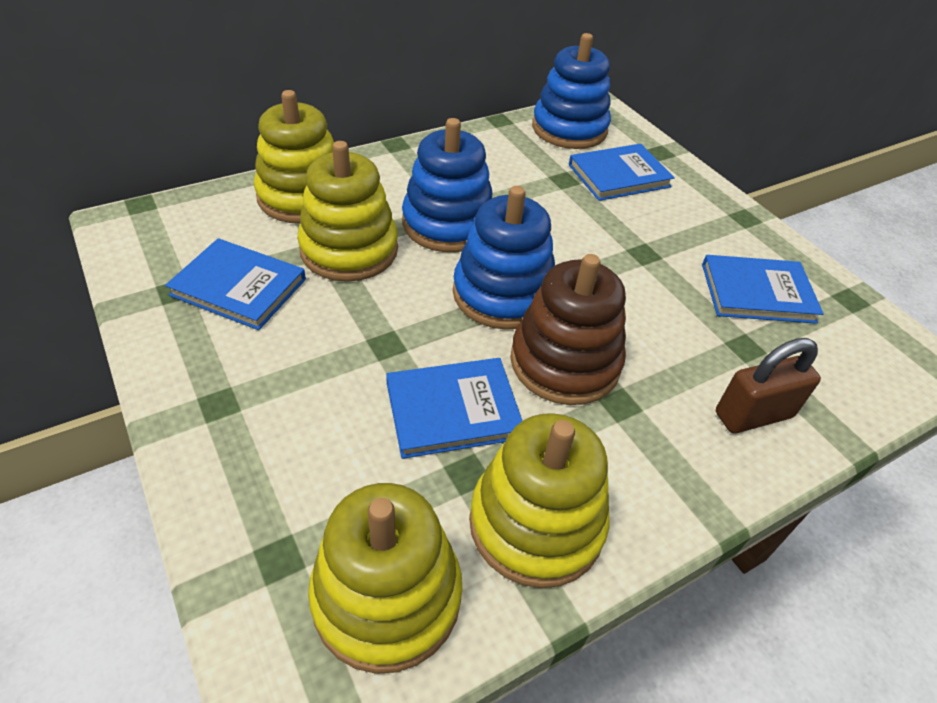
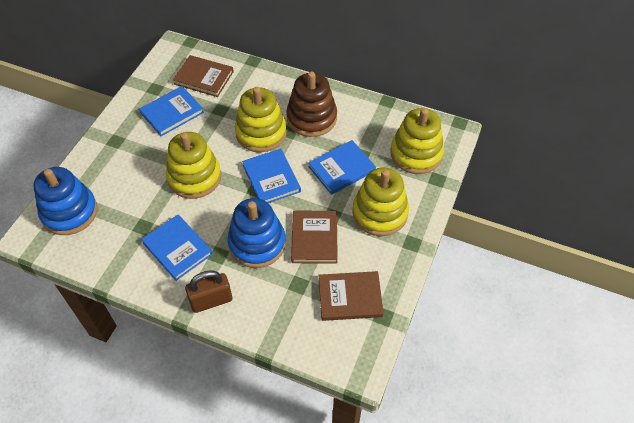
blue stacking toy: 3 -> 2
brown book: 0 -> 3

